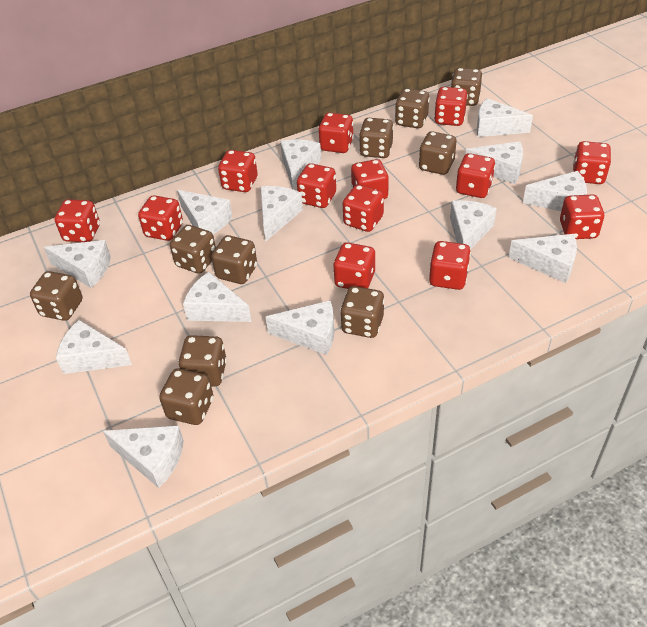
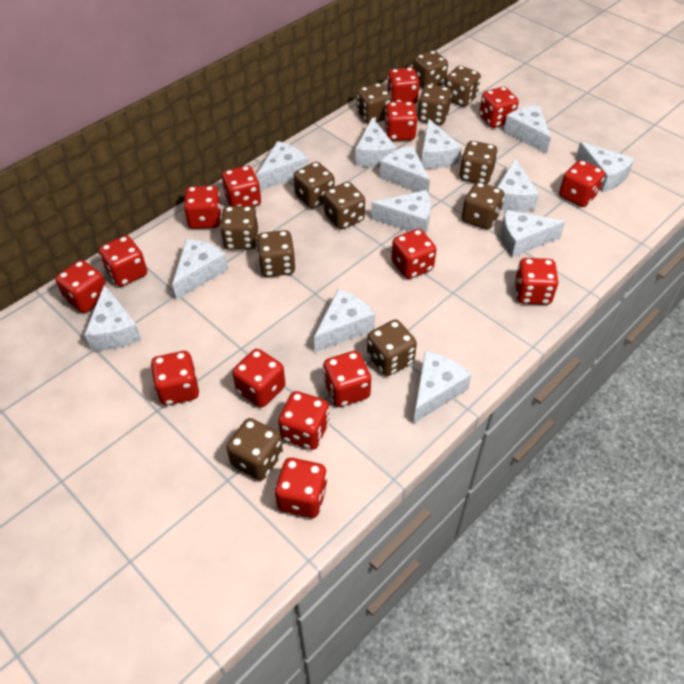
brown dice: 10 -> 12
red dice: 13 -> 15

